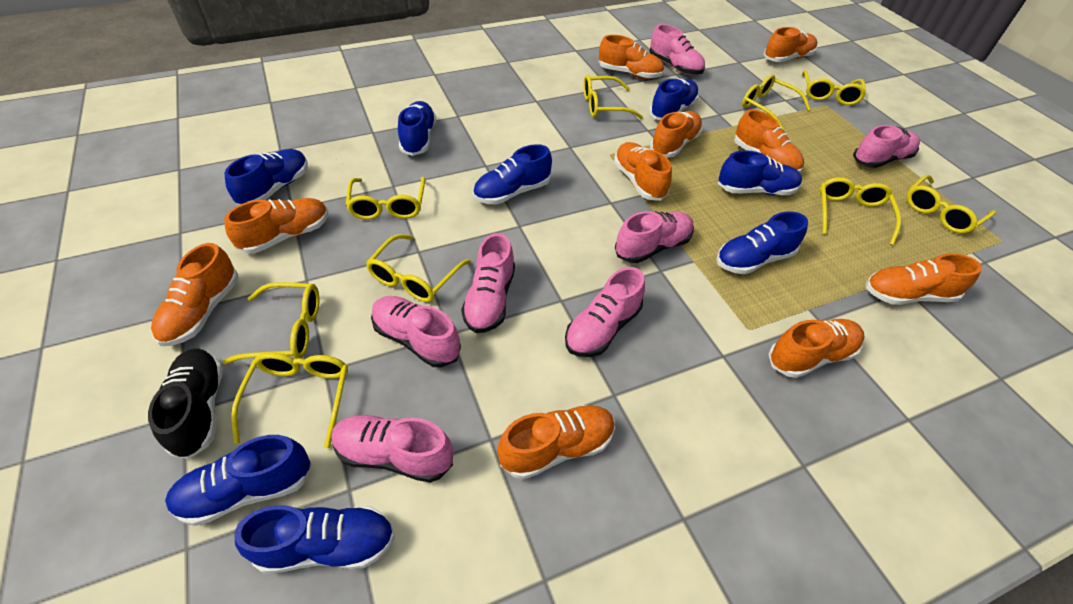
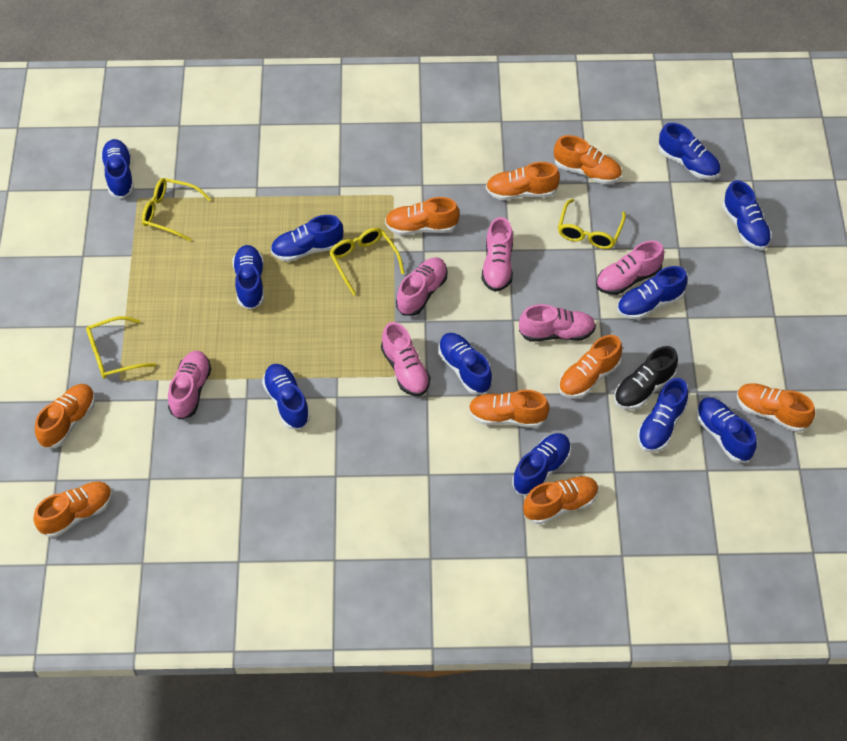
blue shoe: 8 -> 11
orange shoe: 10 -> 9
pink shoe: 7 -> 6
yellow glasses: 9 -> 4

